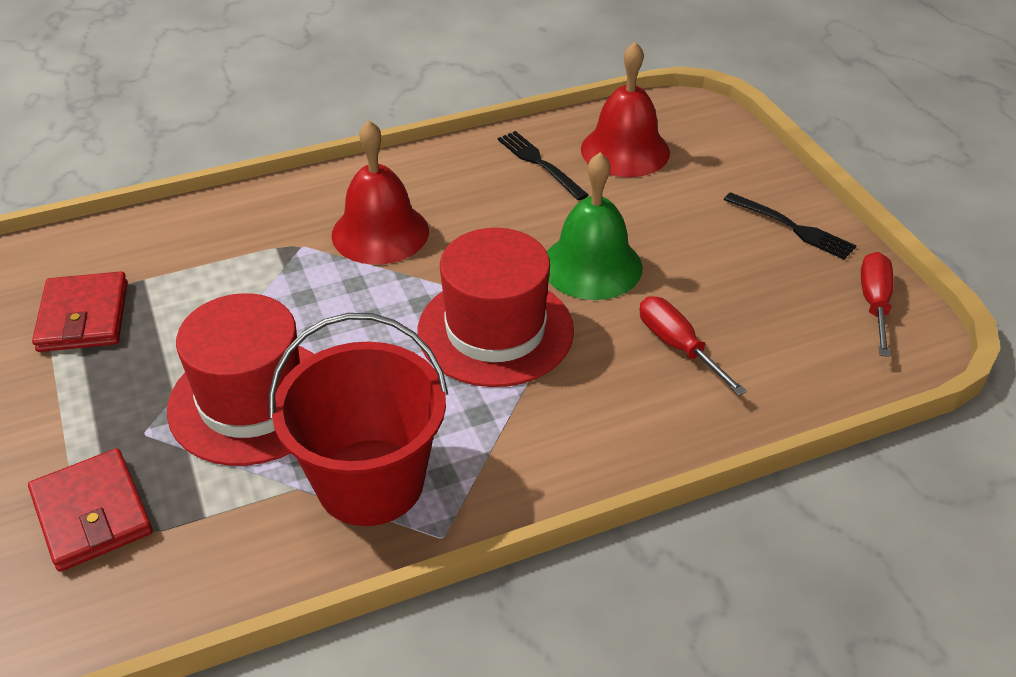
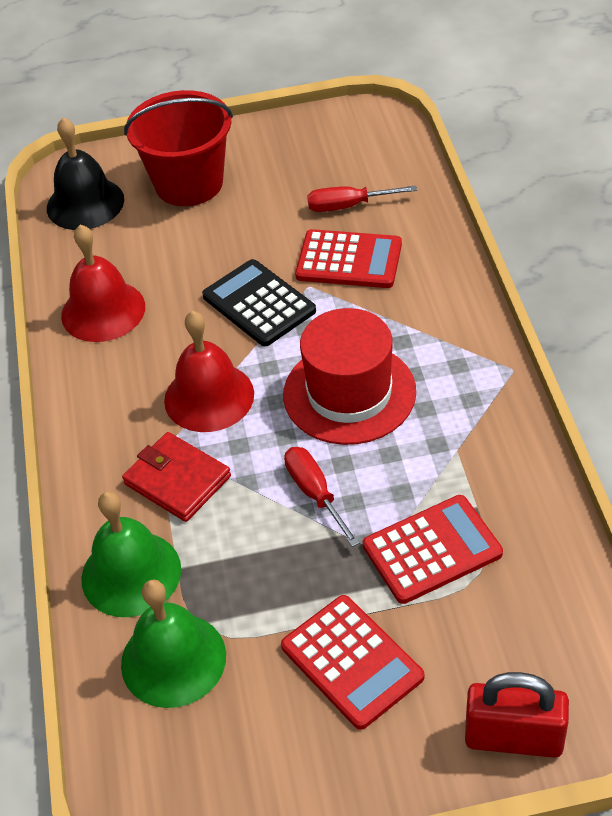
black bell: 0 -> 1
black calculator: 0 -> 1
black fork: 2 -> 0
green bell: 1 -> 2
red calculator: 0 -> 3
red hat: 2 -> 1
red padlock: 0 -> 1
red wallet: 2 -> 1

